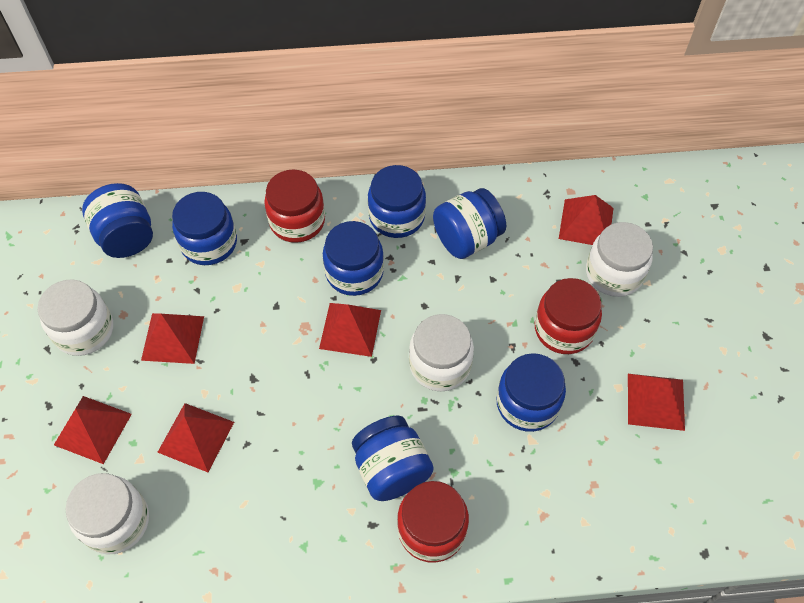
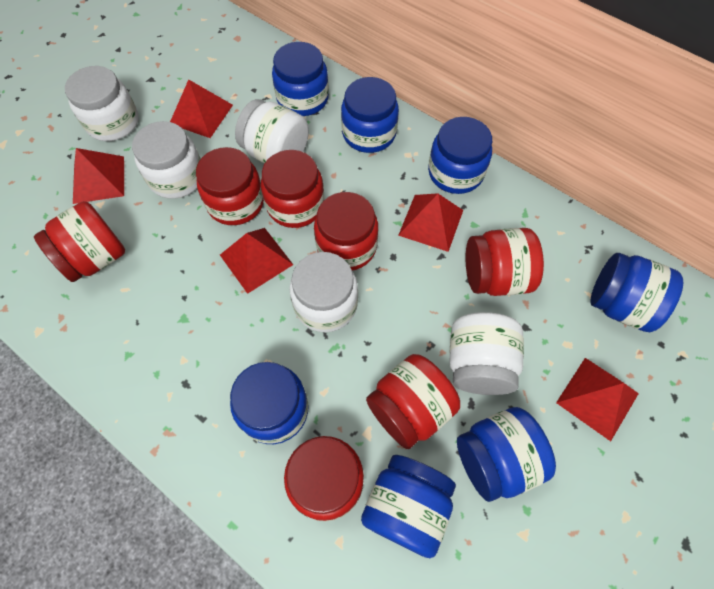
red jar: 3 -> 7
red pyramid: 6 -> 5
white jar: 4 -> 5

